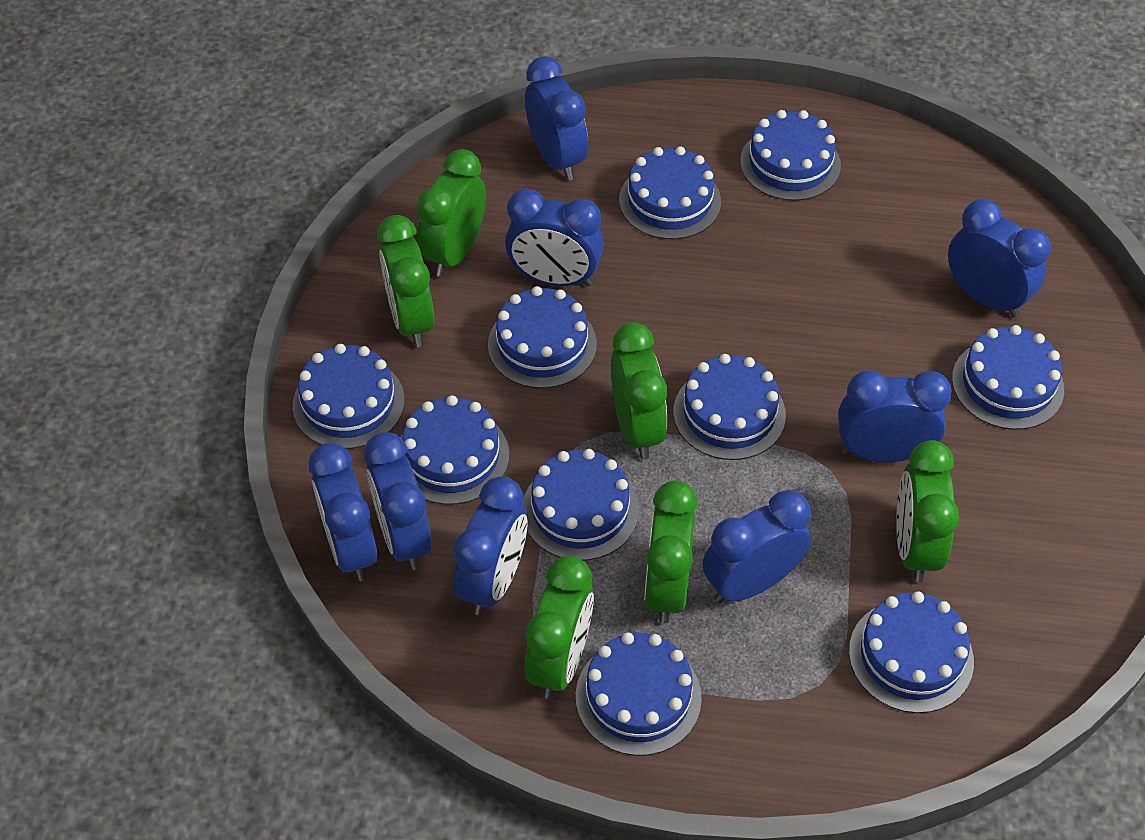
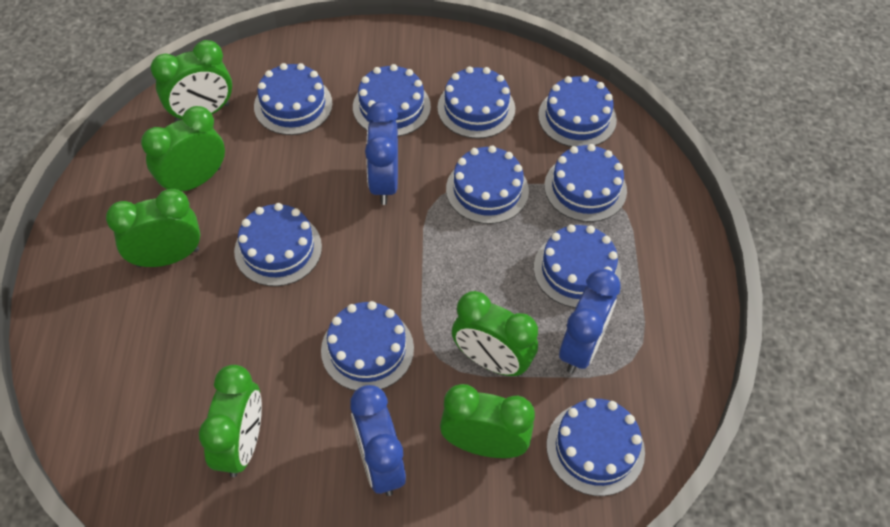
blue clock: 8 -> 3

